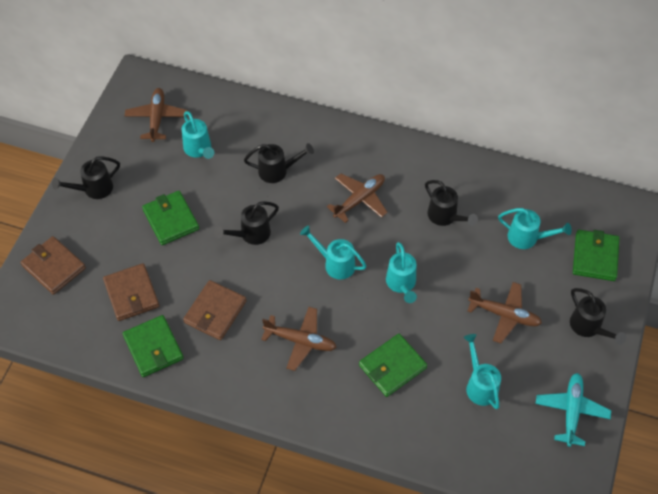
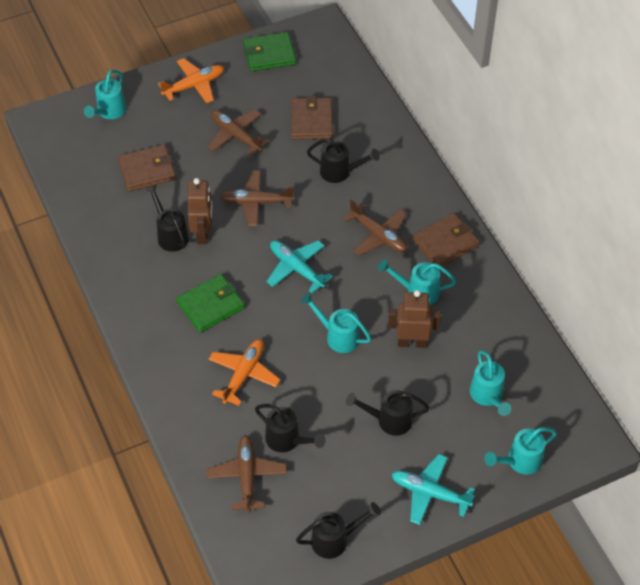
brown robot: 0 -> 2
green wallet: 4 -> 2
orange plane: 0 -> 2
turquoise plane: 1 -> 2

